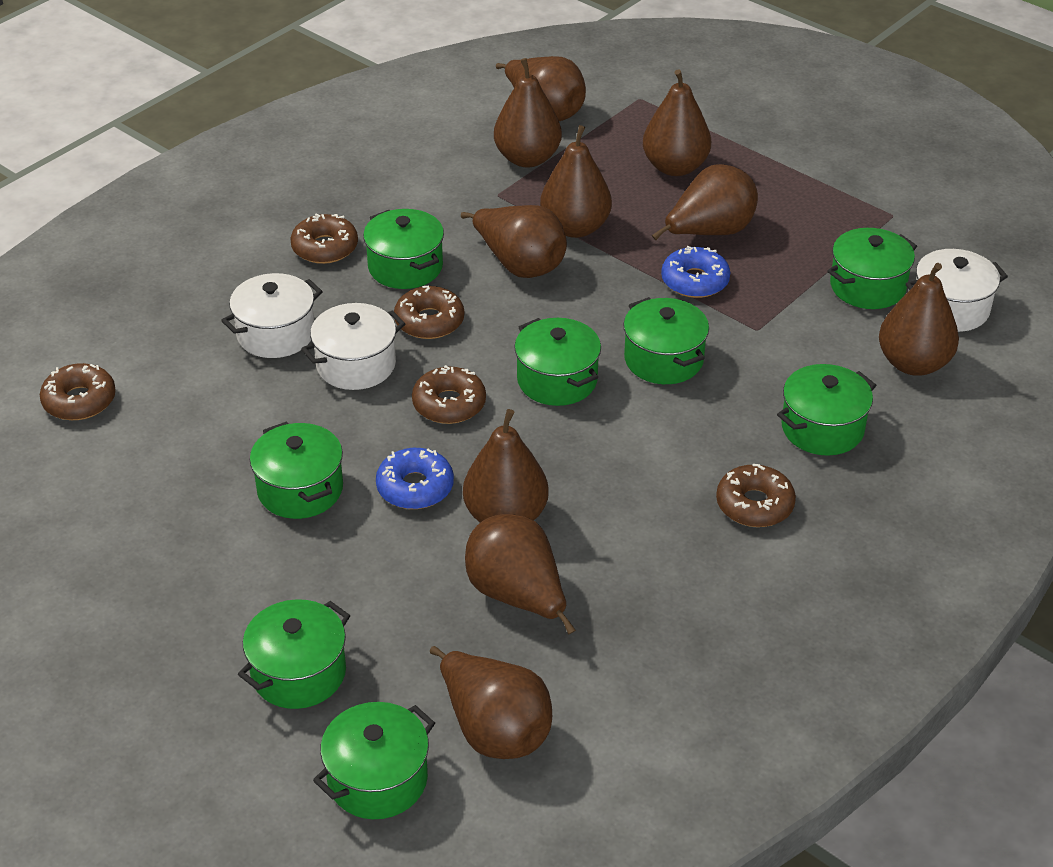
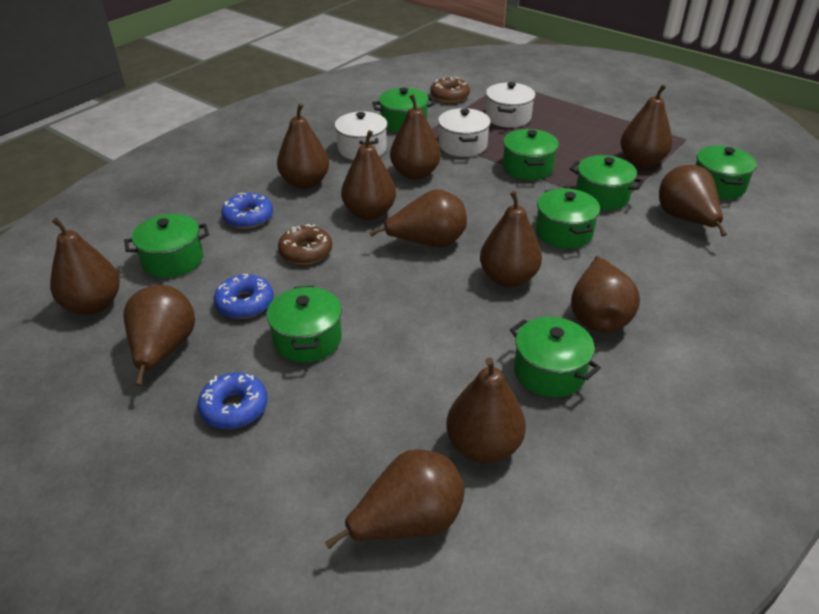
blue donut: 2 -> 3
brown donut: 5 -> 2
brown pear: 10 -> 12

